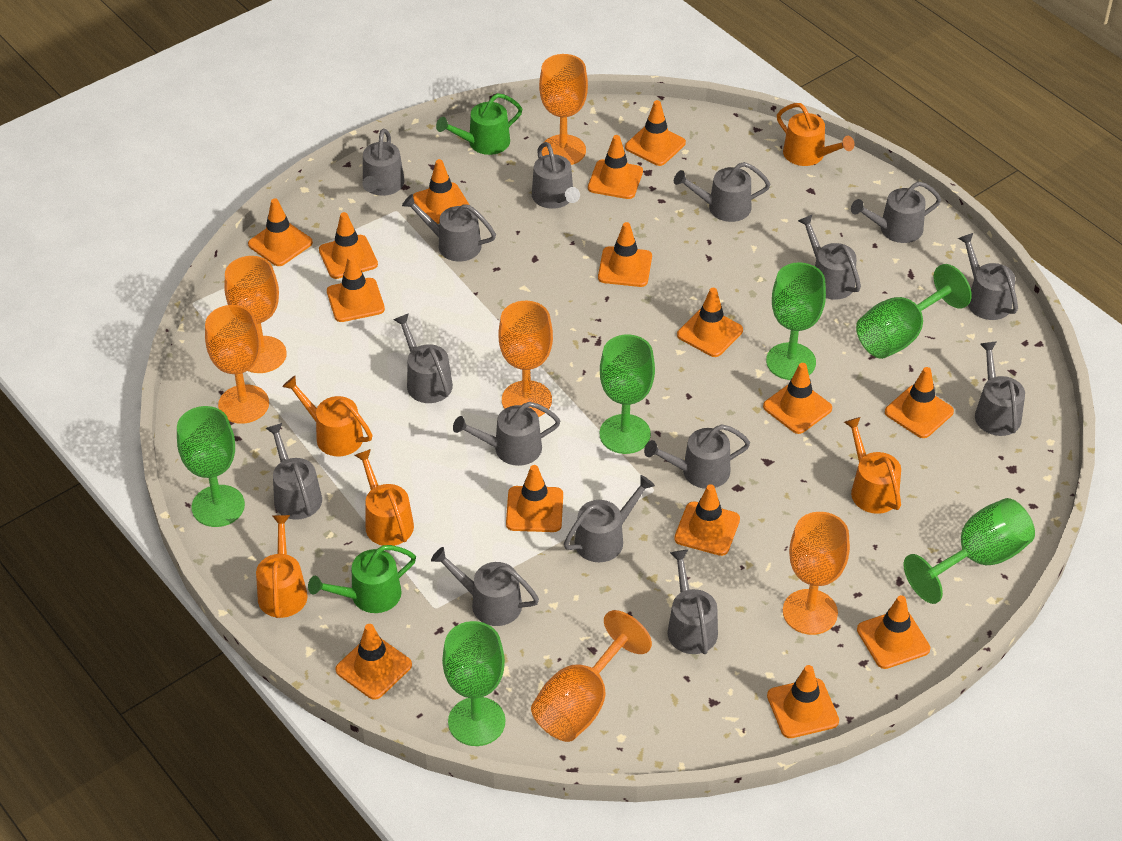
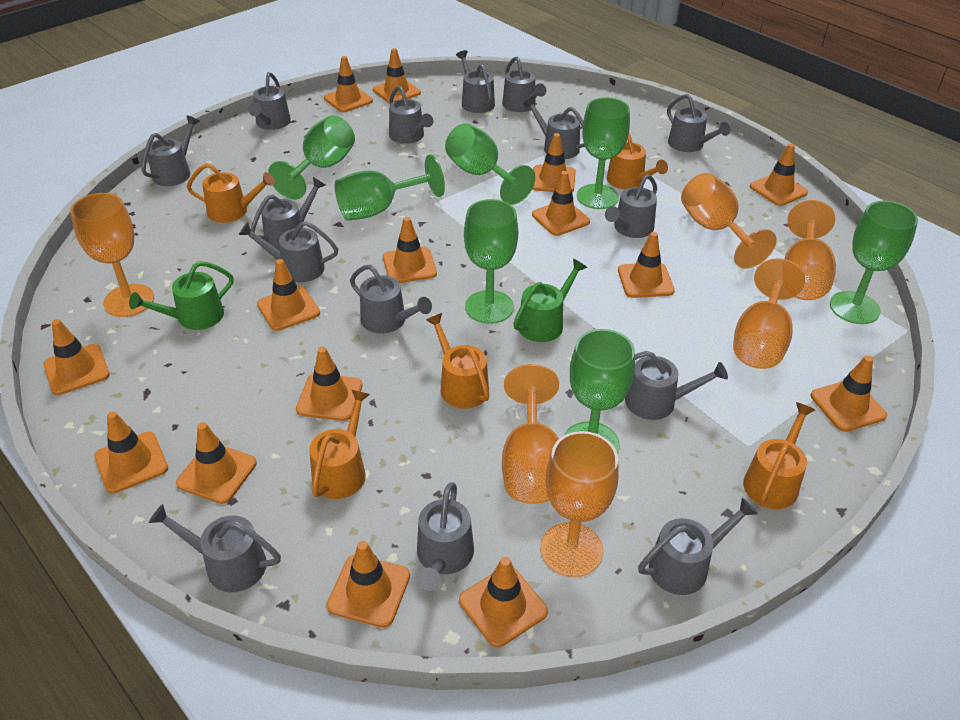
green goblet: 6 -> 7

